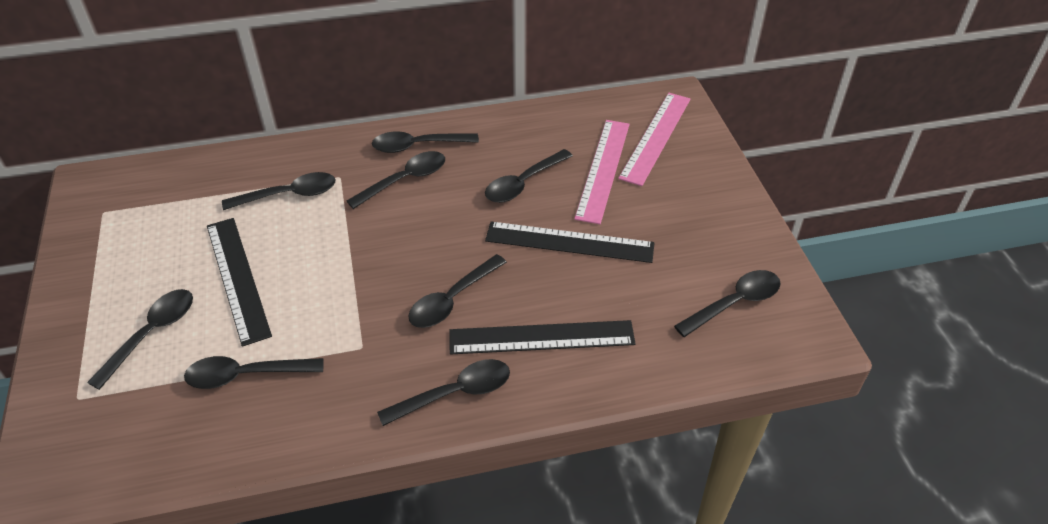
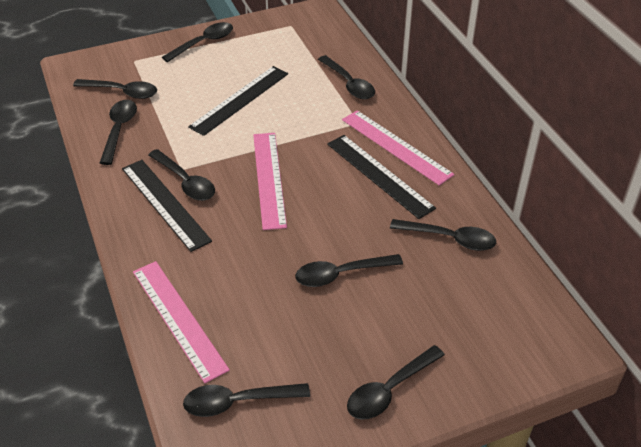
pink ruler: 2 -> 3

